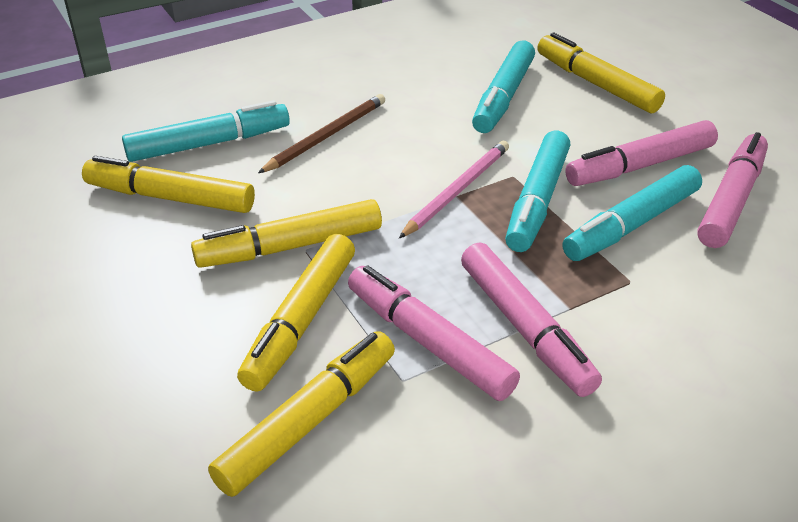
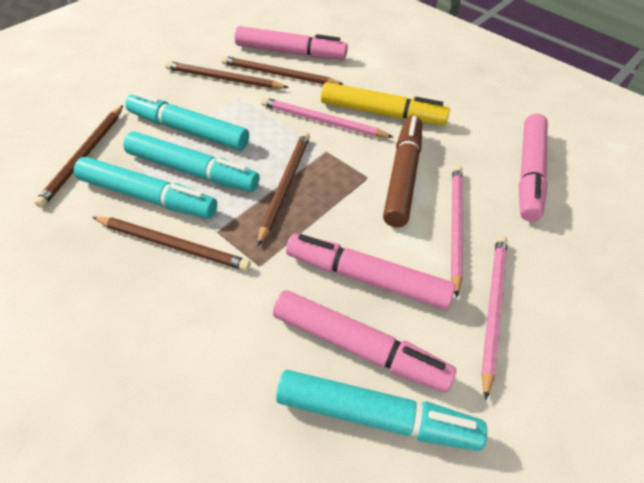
brown marker: 0 -> 1
brown pencil: 1 -> 5
pink pencil: 1 -> 3
yellow marker: 5 -> 1

